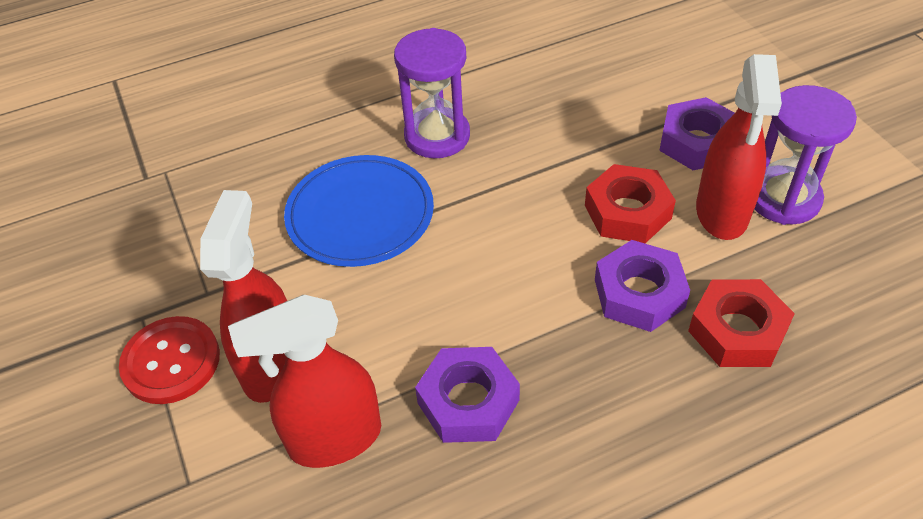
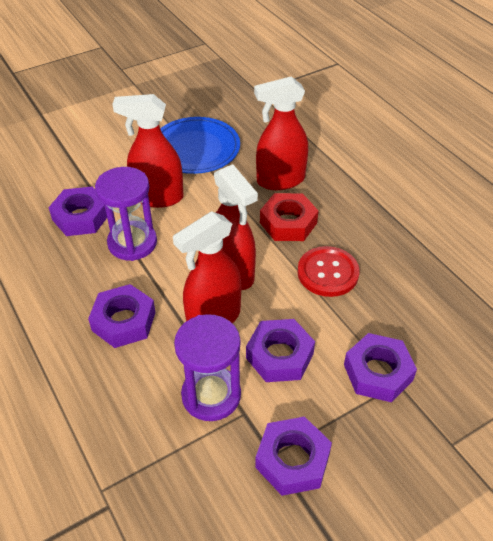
purple nut: 3 -> 5
red nut: 2 -> 1
red spray bottle: 3 -> 4

